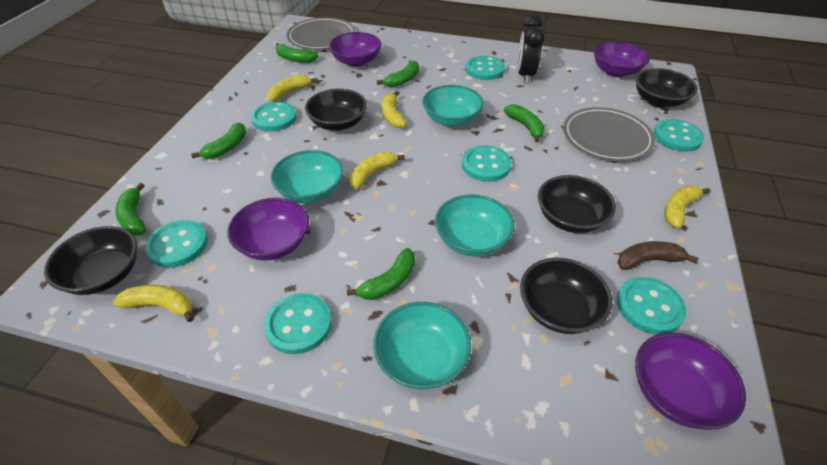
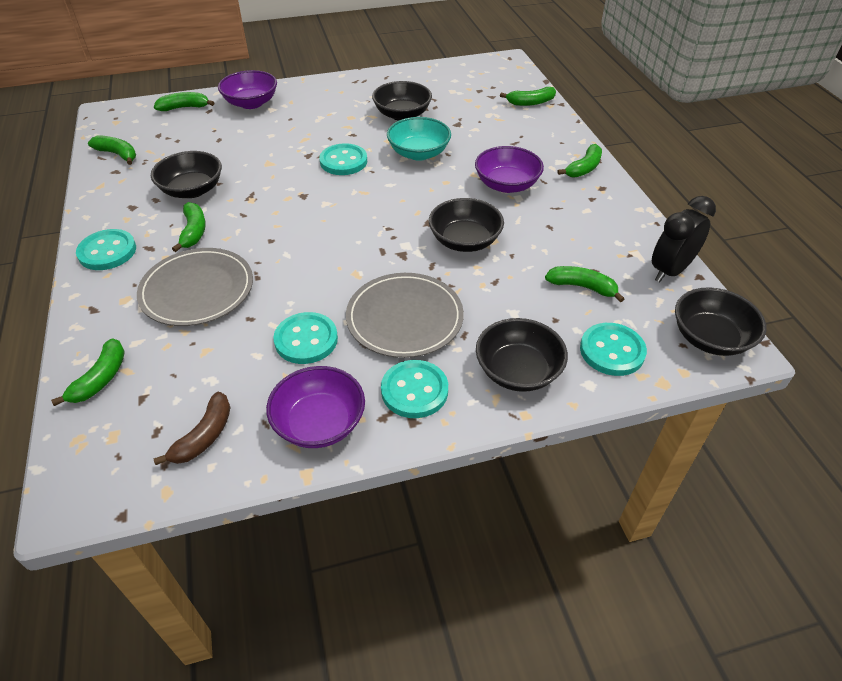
green banana: 6 -> 7
purple bowl: 4 -> 3
turquoise bowl: 4 -> 1
turquoise button: 7 -> 5
yellow banana: 5 -> 0

